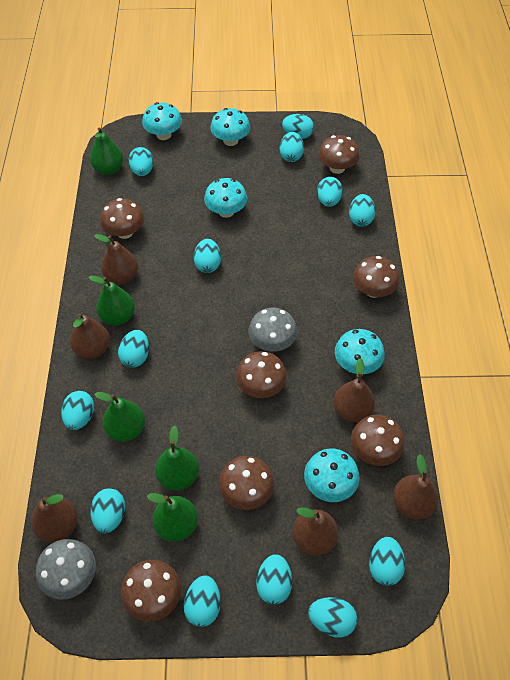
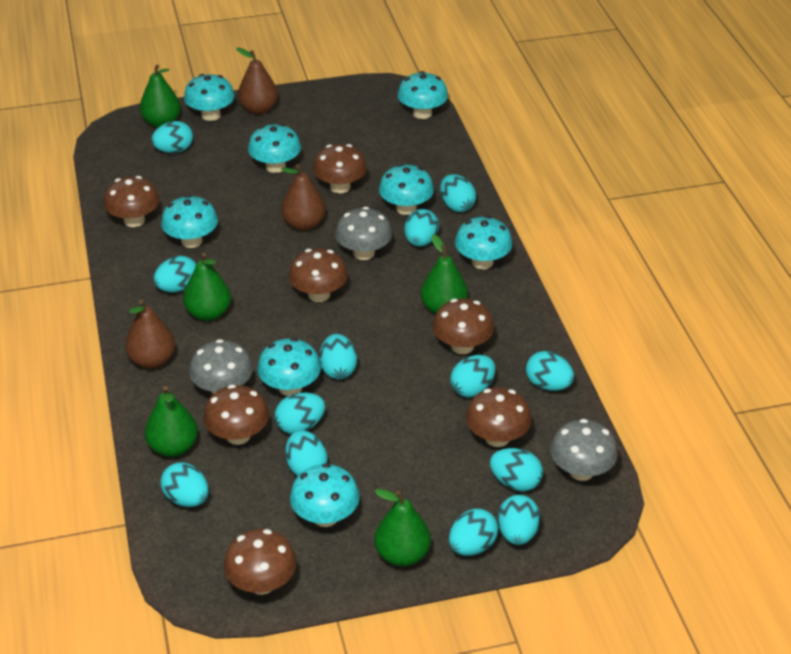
brown pear: 6 -> 3
grey mushroom: 2 -> 3
turquoise mushroom: 5 -> 8

